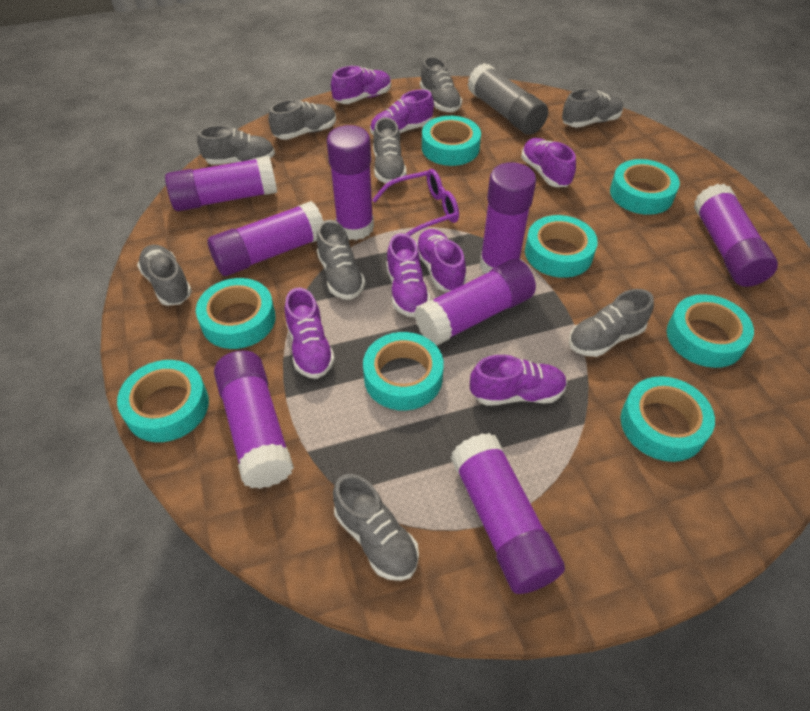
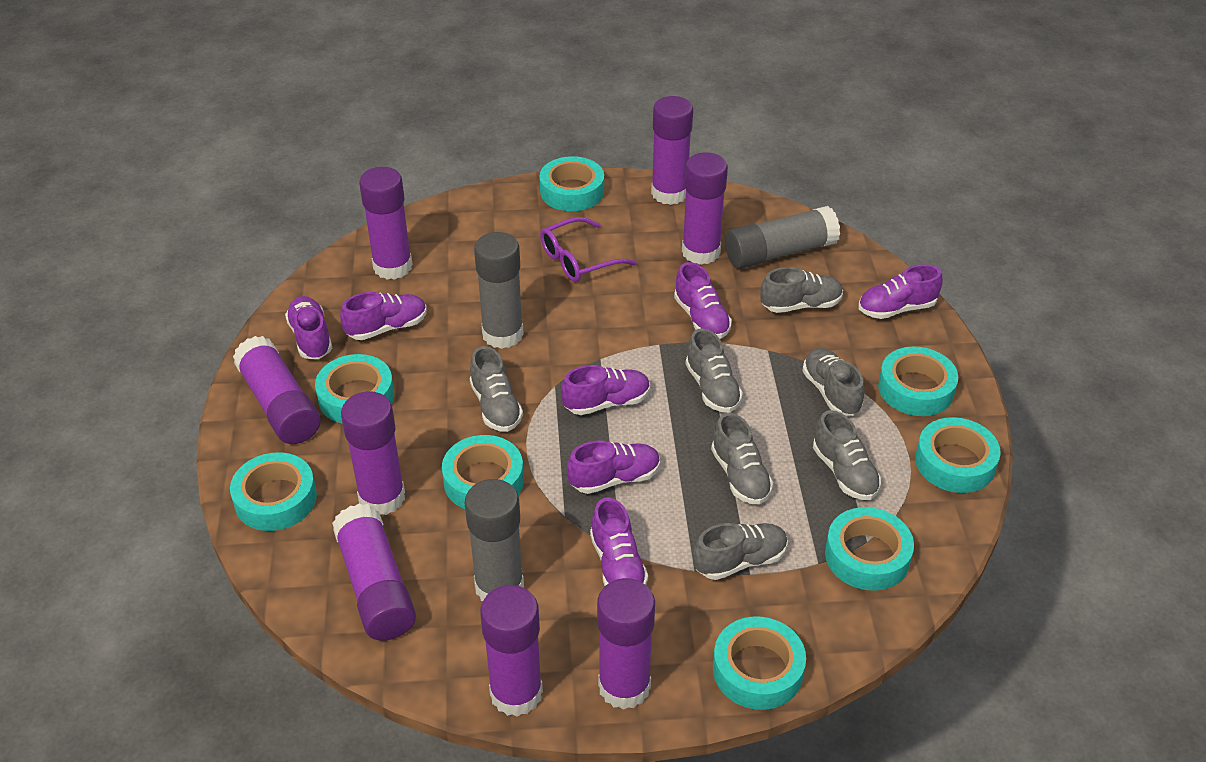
grey glue stick: 1 -> 3
grey shoe: 9 -> 7

